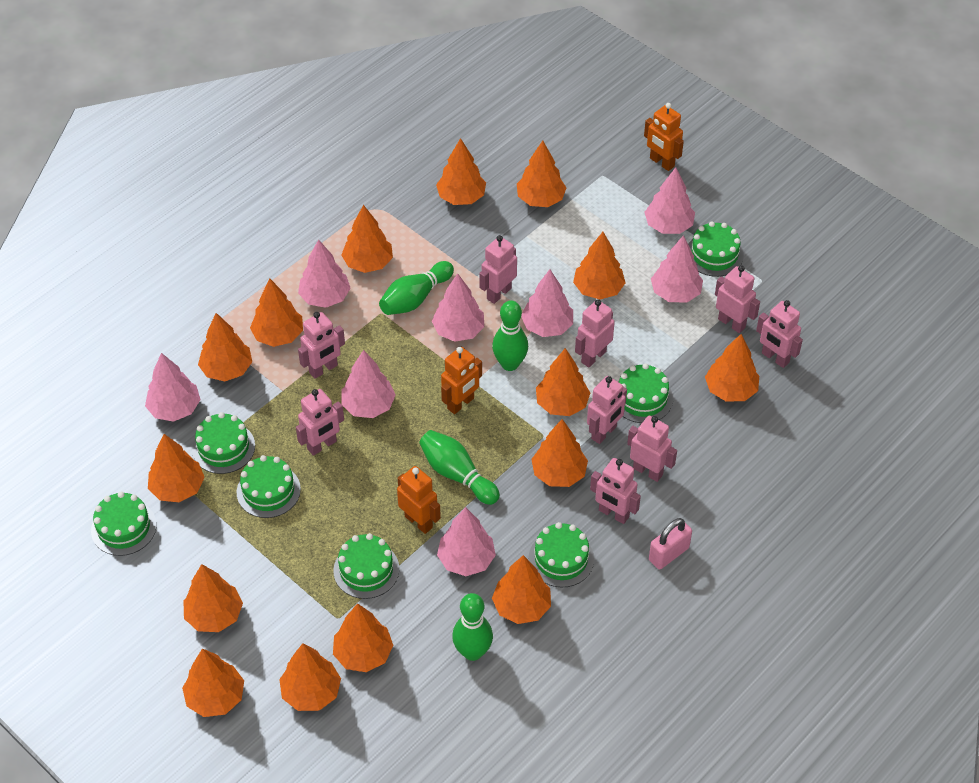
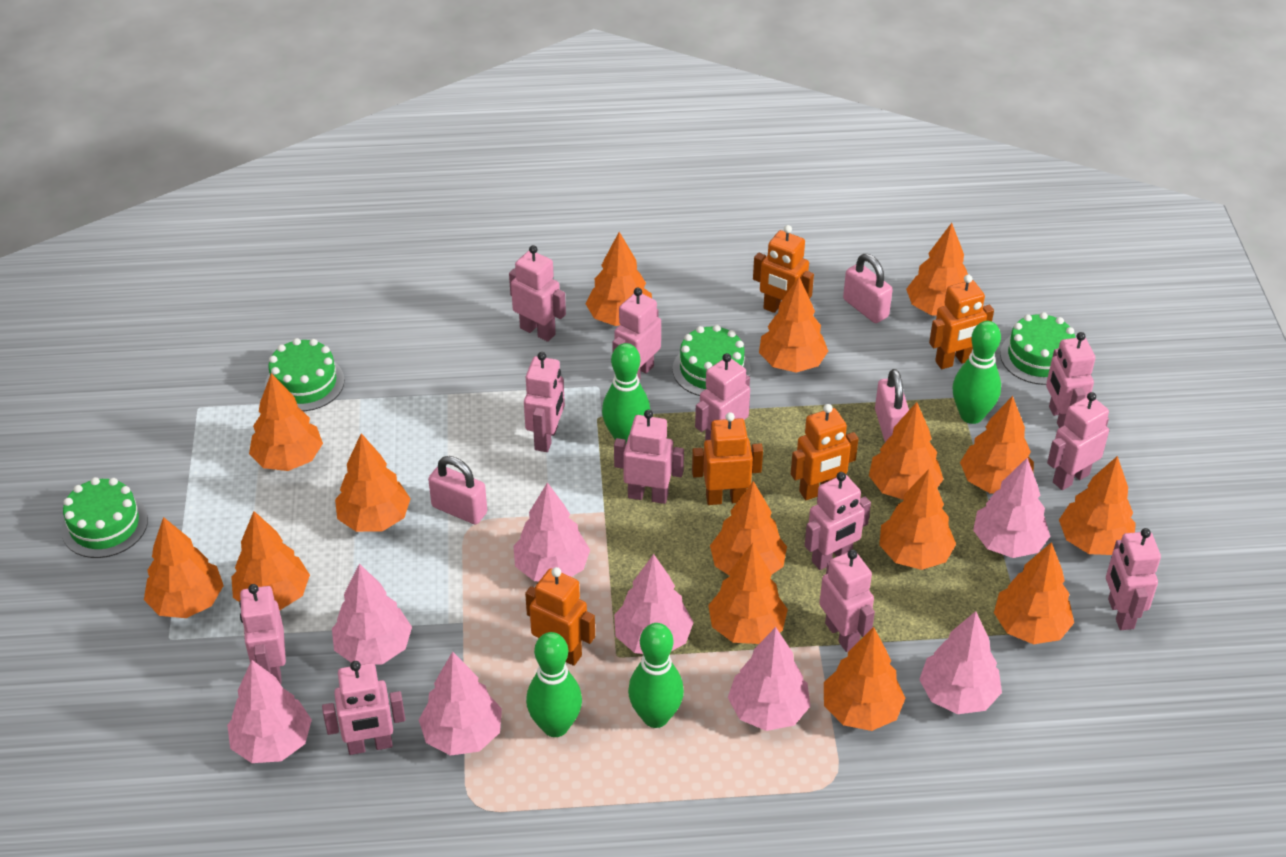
green cake: 7 -> 4
orange robot: 3 -> 5
pink padlock: 1 -> 3
pink robot: 9 -> 12

